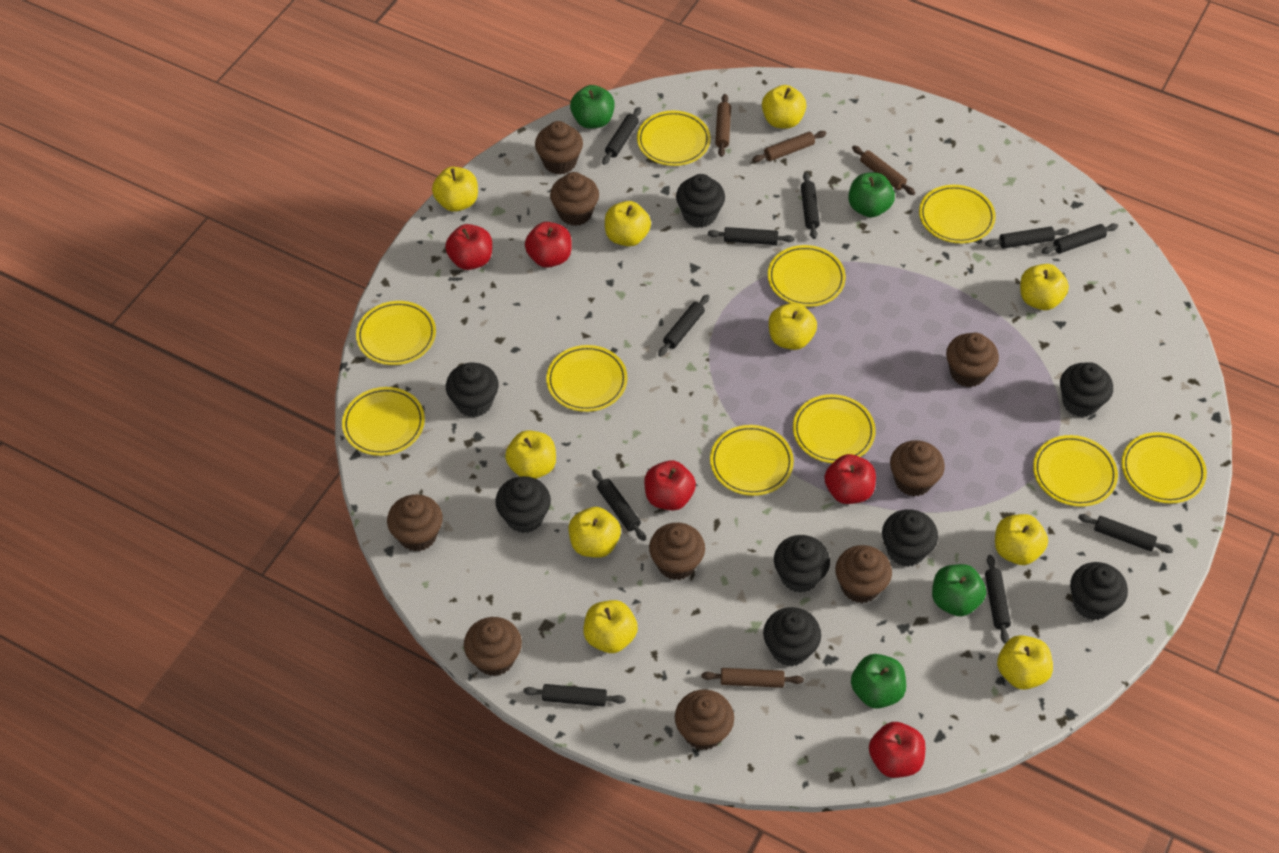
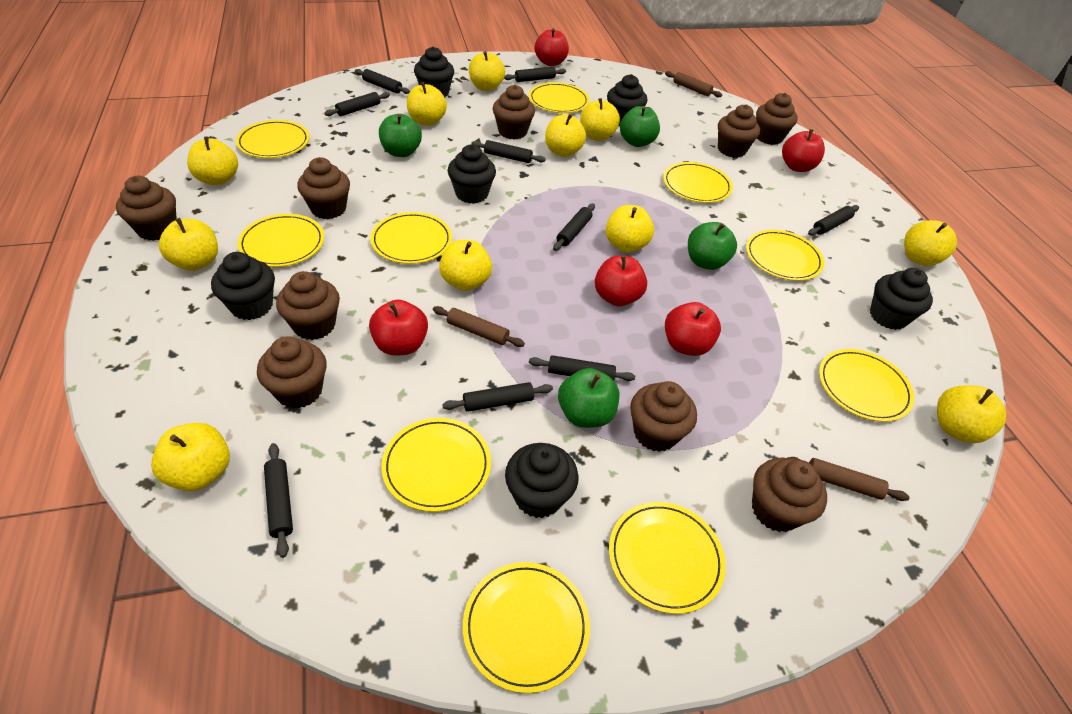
black cupcake: 8 -> 6
black rolling pin: 10 -> 9
brown rolling pin: 4 -> 3
yellow apple: 10 -> 11

